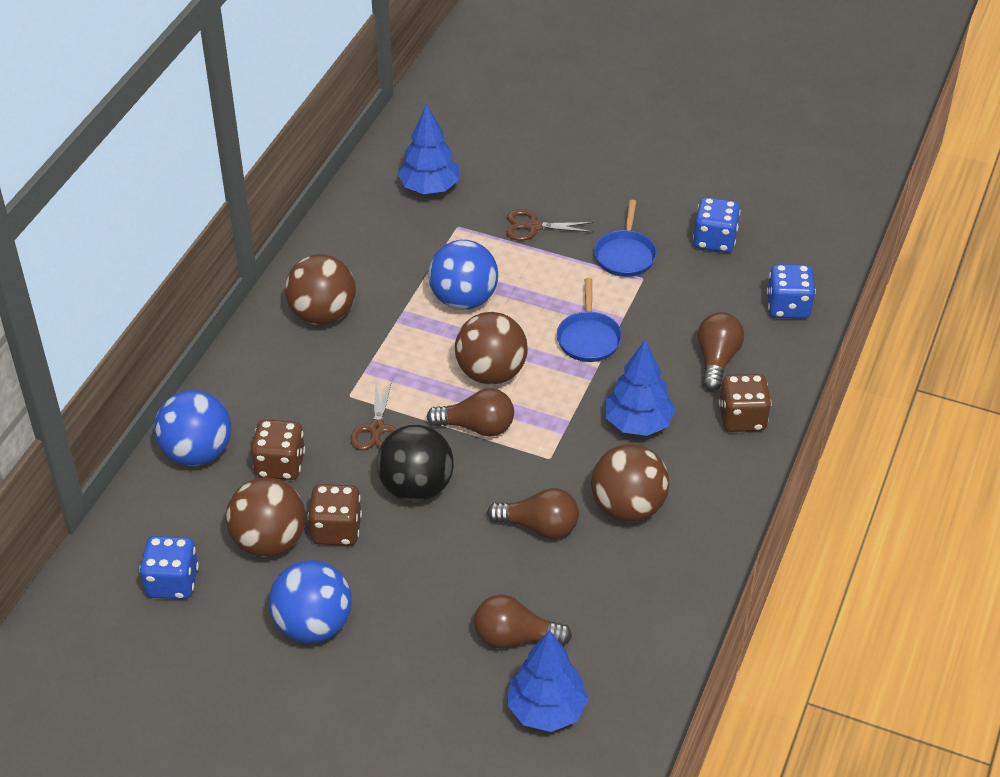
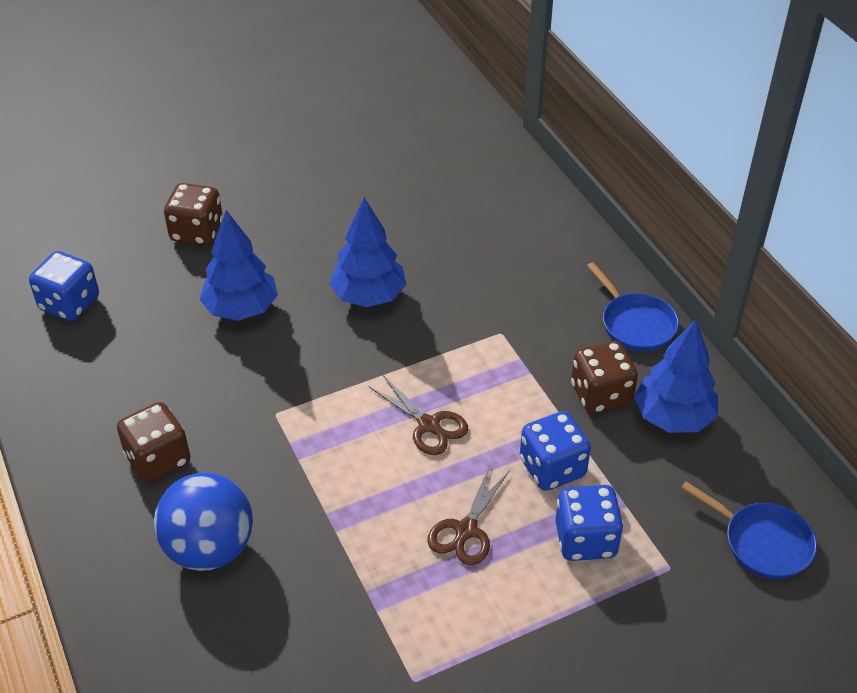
black ball: 1 -> 0
blue ball: 3 -> 1
brown ball: 4 -> 0
brown light bulb: 4 -> 0

